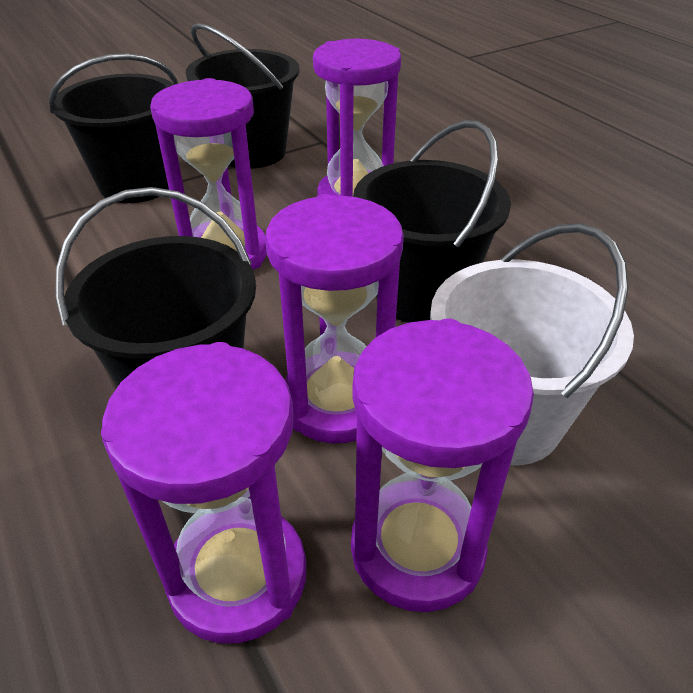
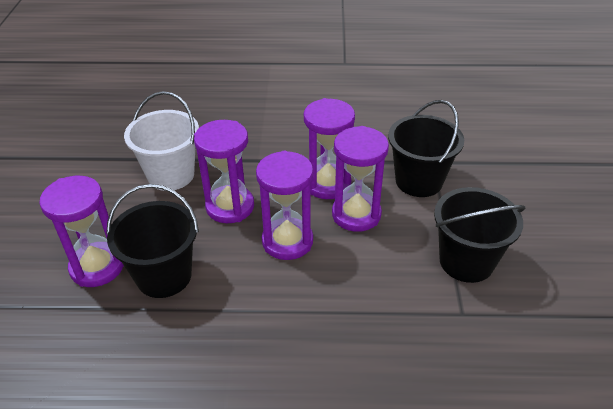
black bucket: 4 -> 3

